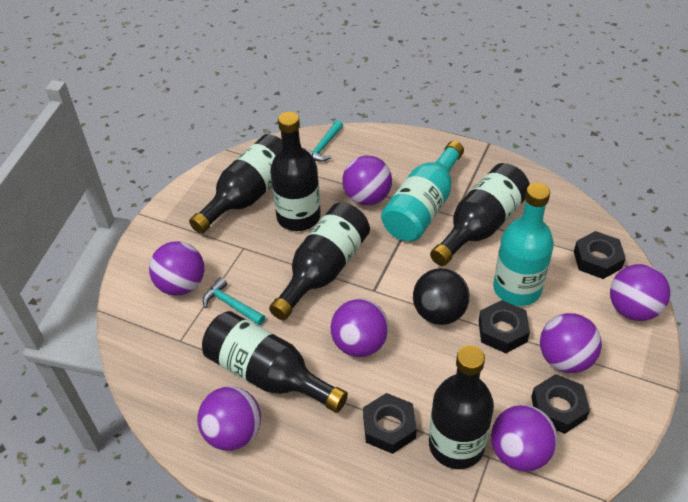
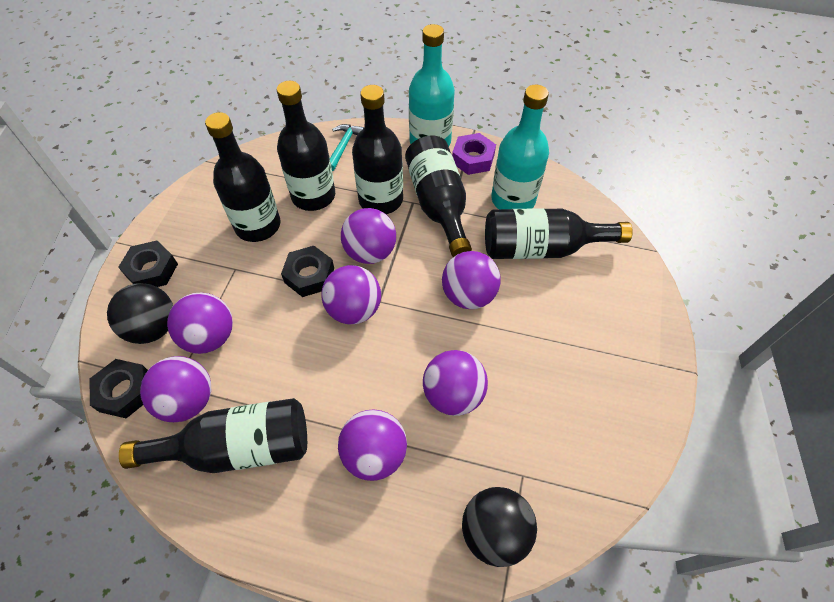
black ball: 1 -> 2
black nut: 4 -> 3
purple nut: 0 -> 1
turquoise hammer: 2 -> 1

